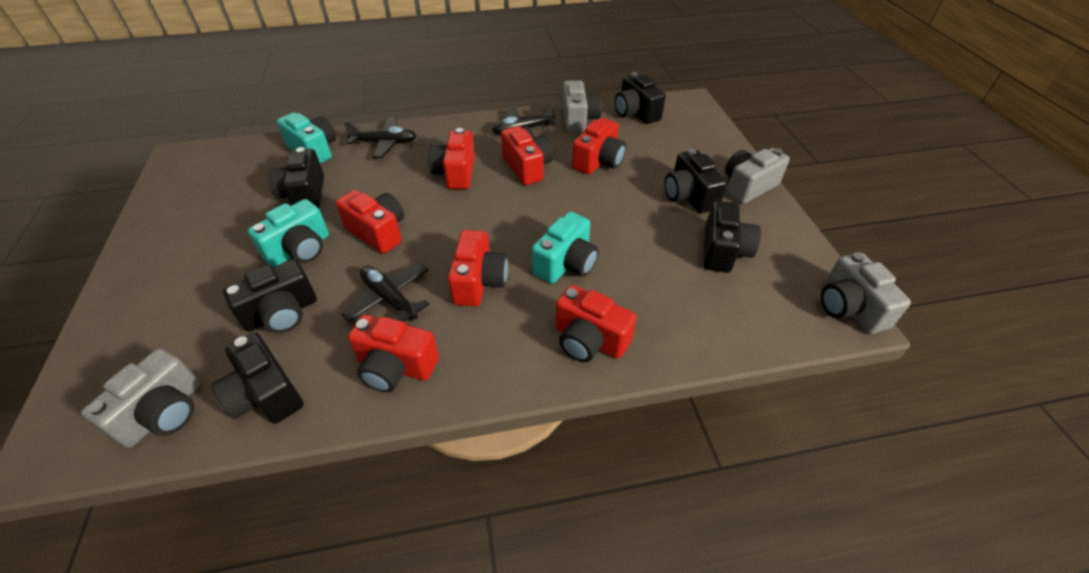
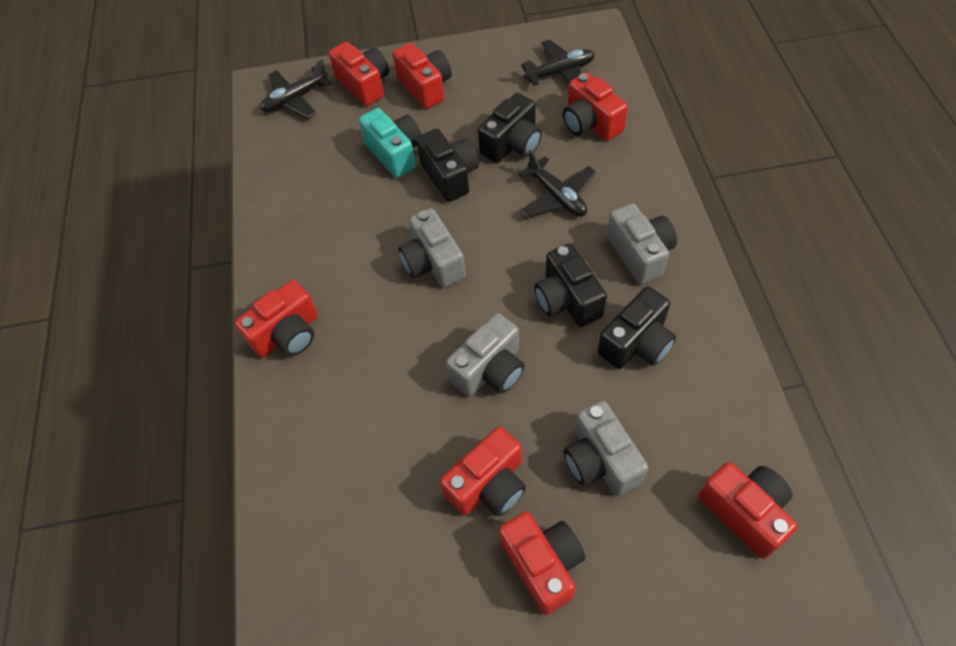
black camera: 6 -> 4
turquoise camera: 3 -> 1

